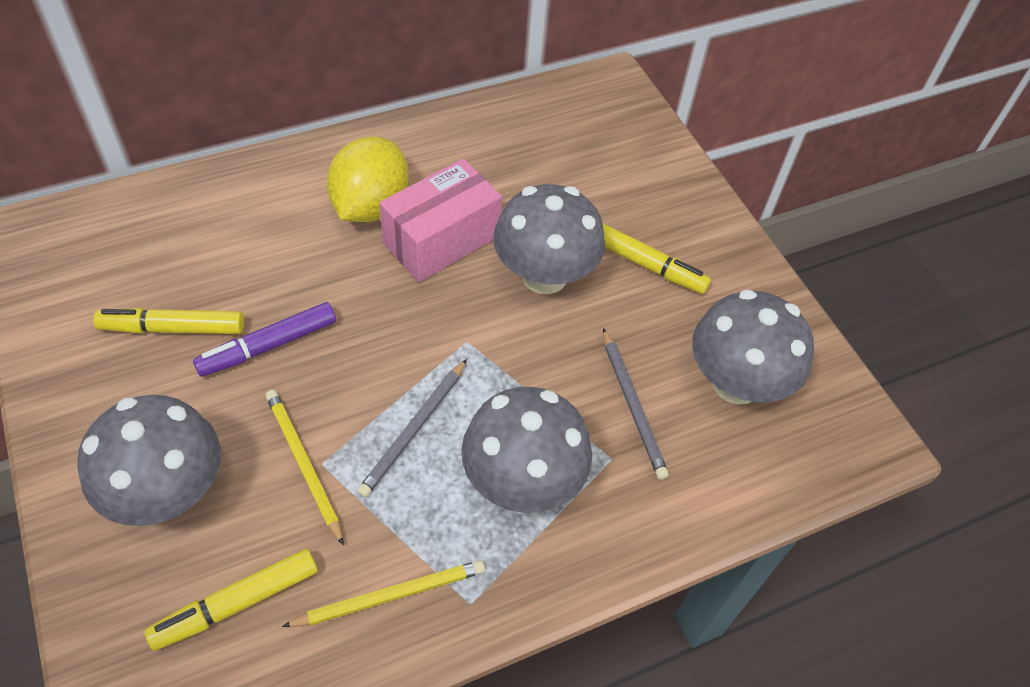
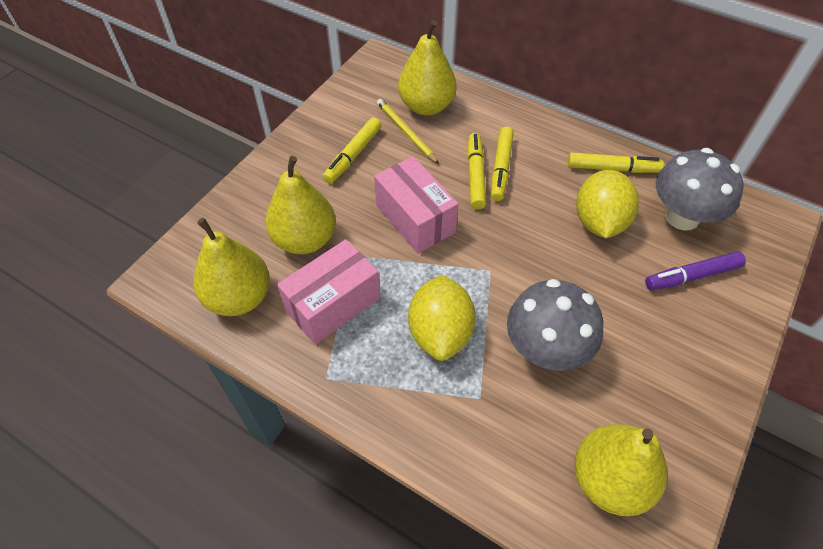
grey mushroom: 4 -> 2
grey pencil: 2 -> 0
pink box: 1 -> 2
yellow lemon: 1 -> 2
yellow marker: 3 -> 4
yellow pear: 0 -> 4
yellow pencil: 2 -> 1

